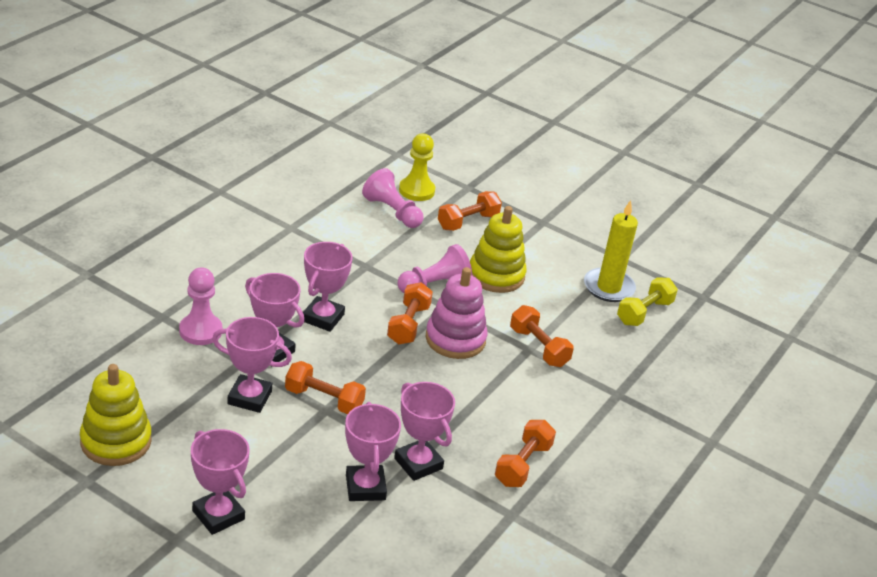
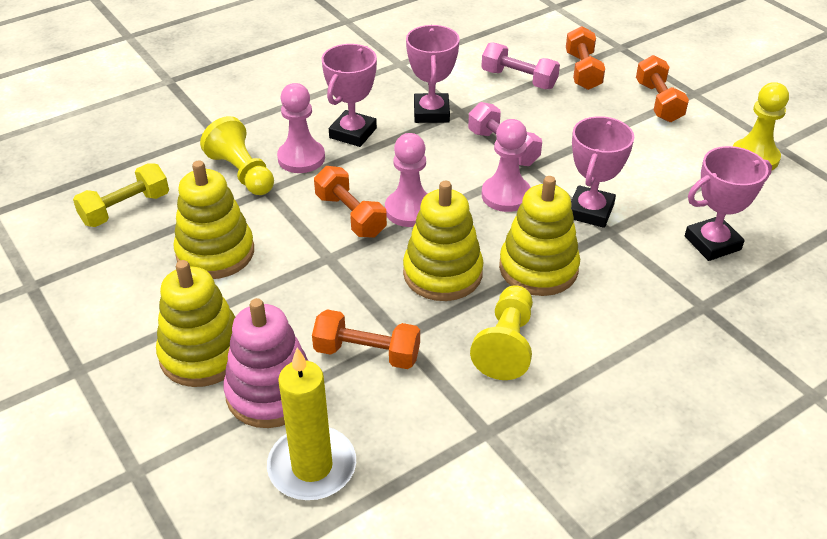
orange dumbbell: 5 -> 4
pink dumbbell: 0 -> 2
pink trophy: 6 -> 4
yellow pawn: 1 -> 3
yellow stacking toy: 2 -> 4

